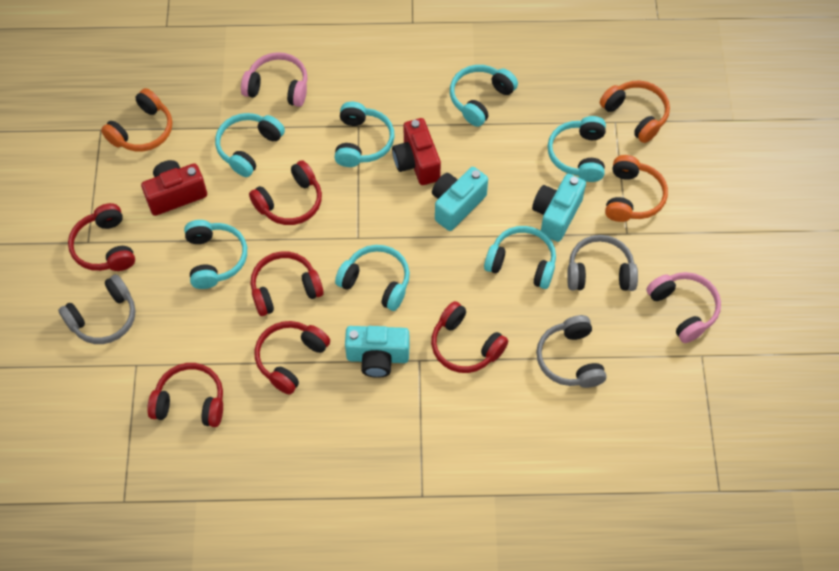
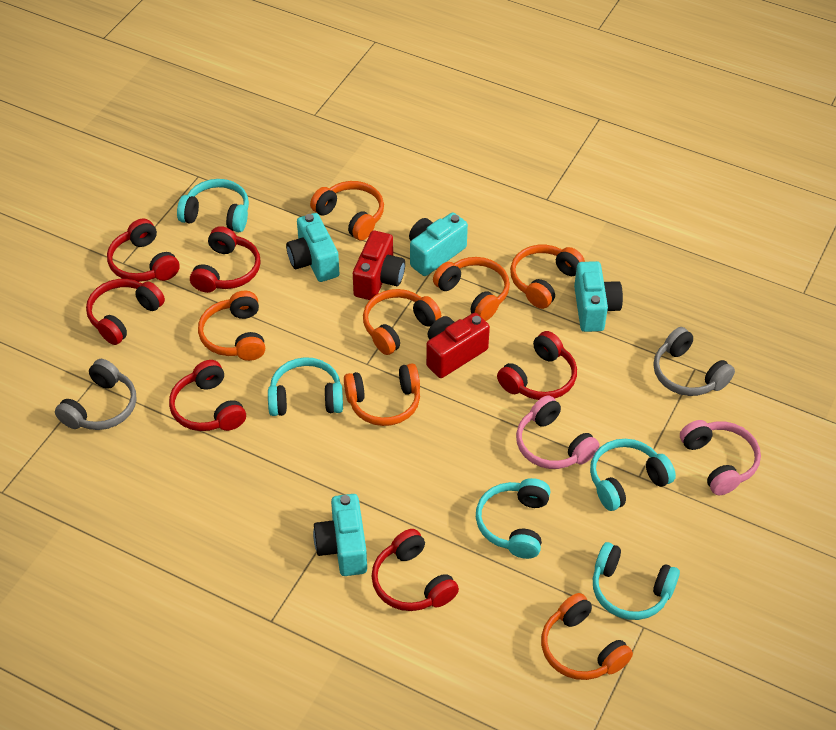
grey headphones: 3 -> 2
orange headphones: 3 -> 7
turquoise camera: 3 -> 4
turquoise headphones: 7 -> 5

